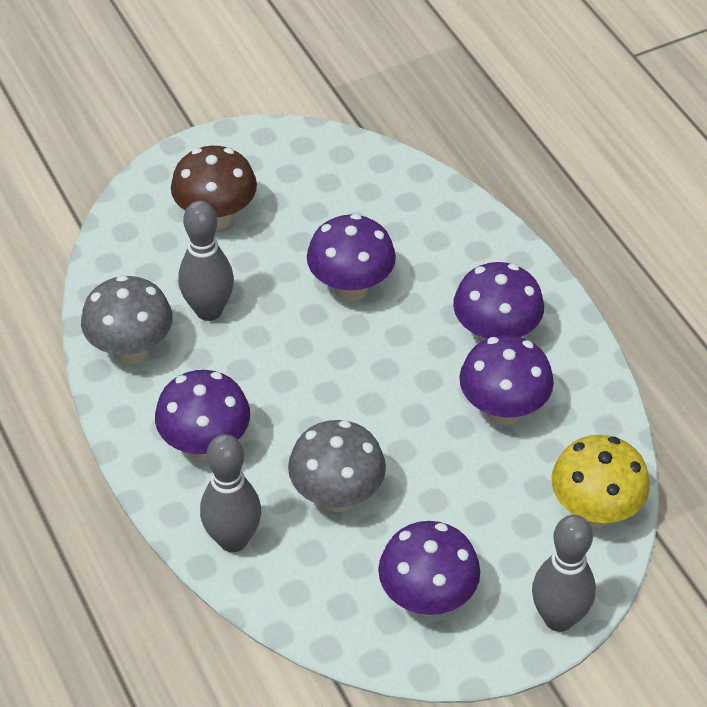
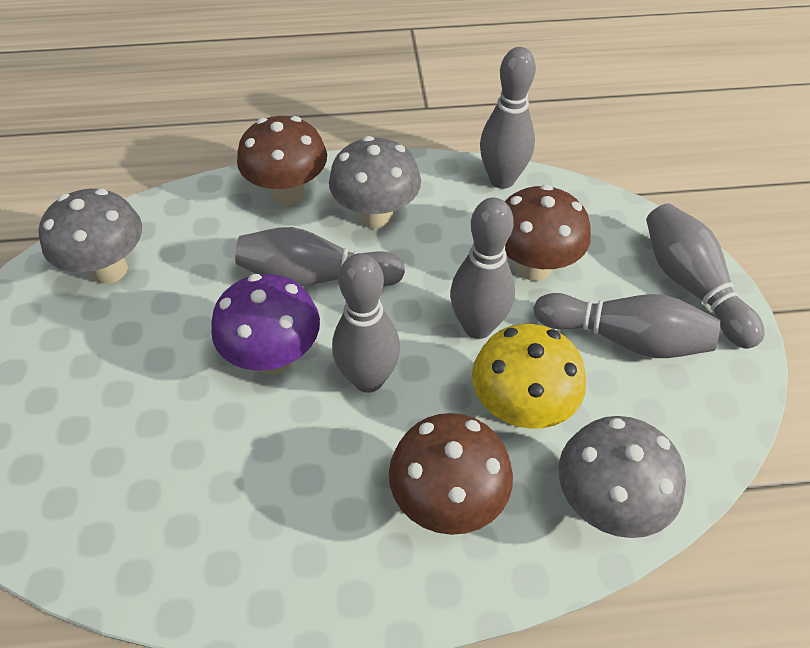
brown mushroom: 1 -> 3
grey bowling pin: 3 -> 6
grey mushroom: 2 -> 3
purple mushroom: 5 -> 1

